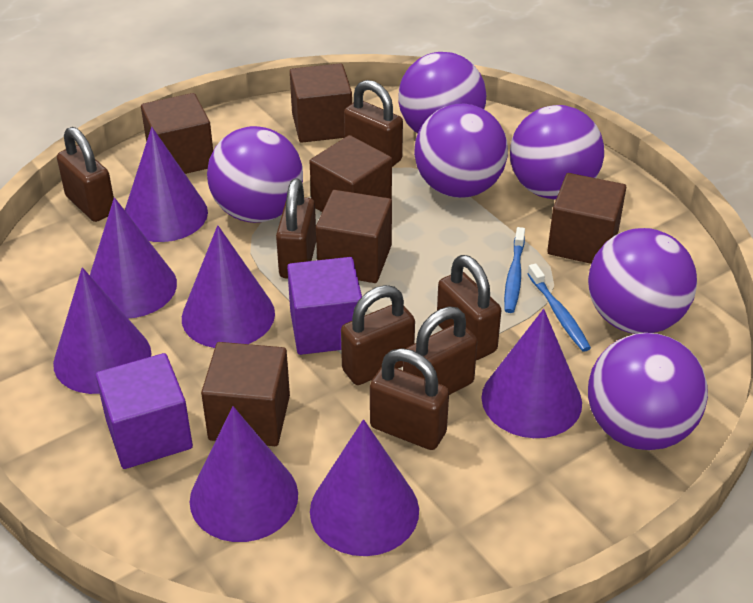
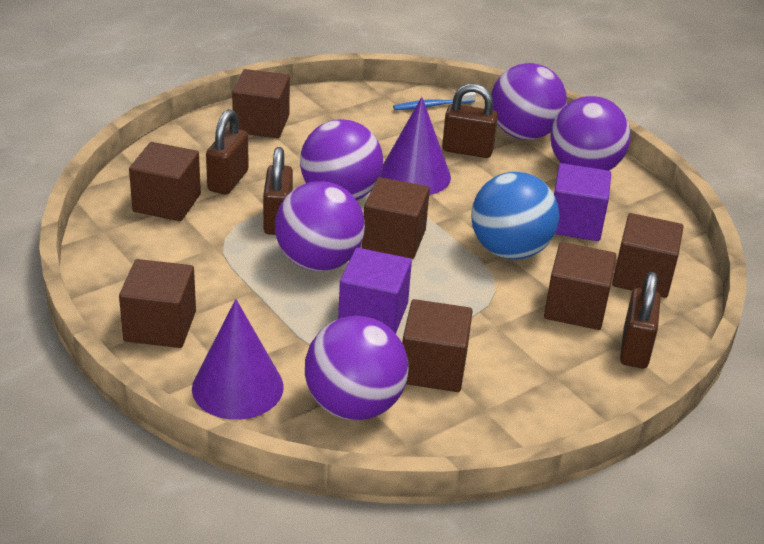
blue ball: 0 -> 1
blue toothbrush: 2 -> 1
brown cube: 6 -> 7
brown padlock: 7 -> 4
purple ball: 6 -> 5
purple cone: 7 -> 2

